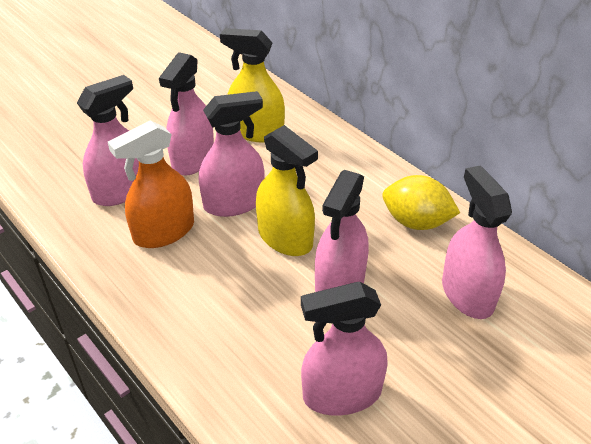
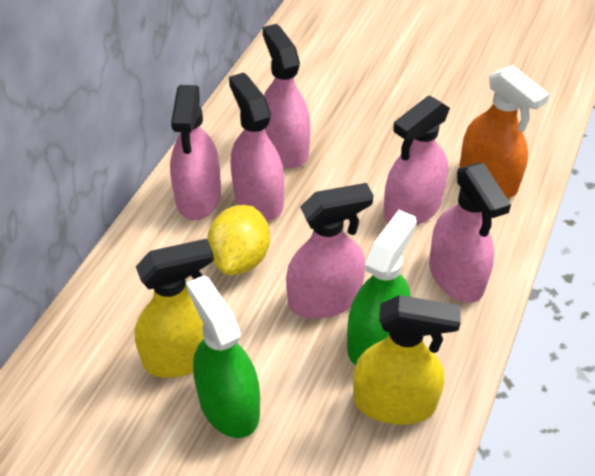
green spray bottle: 0 -> 2

